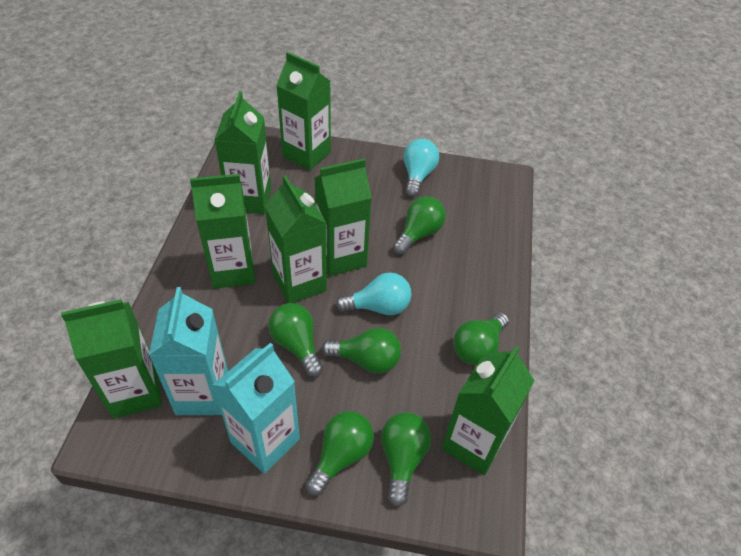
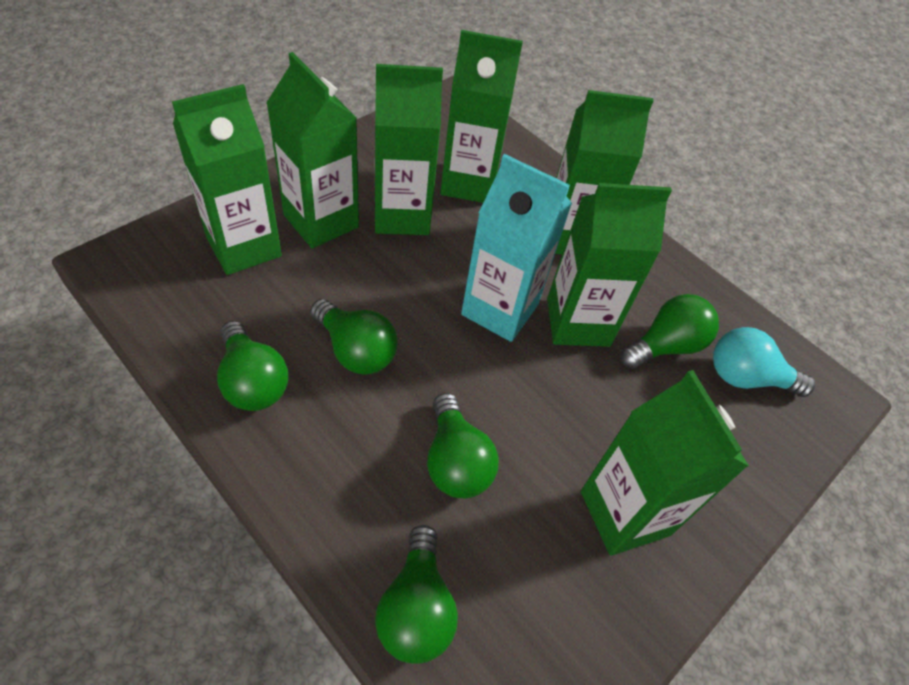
green light bulb: 6 -> 5
turquoise carton: 2 -> 1
turquoise light bulb: 2 -> 1

